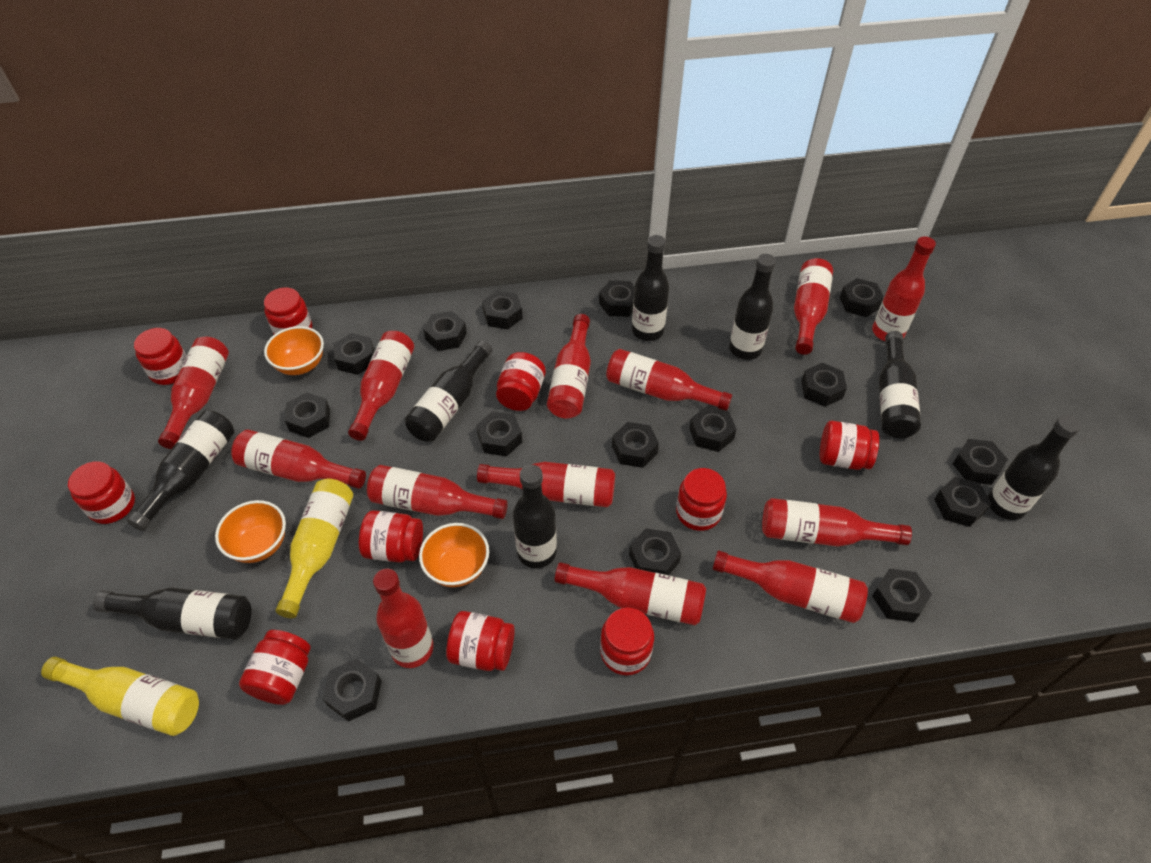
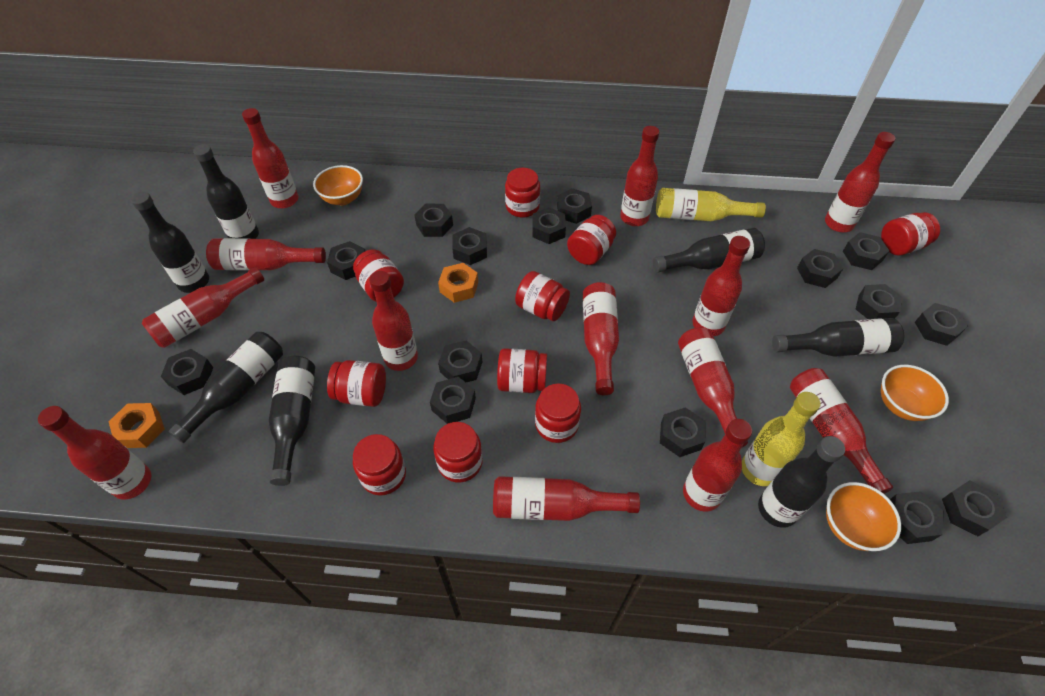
black bottle: 8 -> 7
orange nut: 0 -> 2

